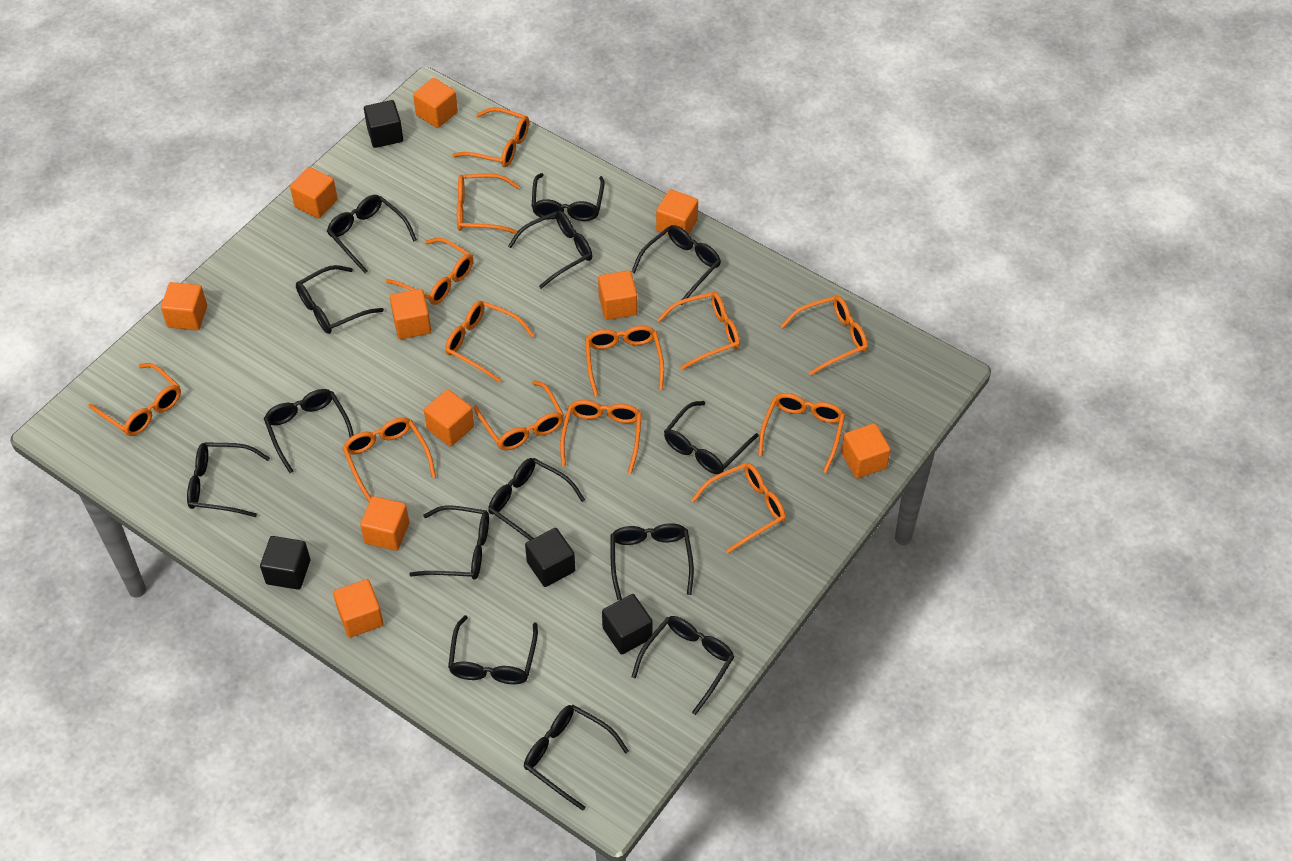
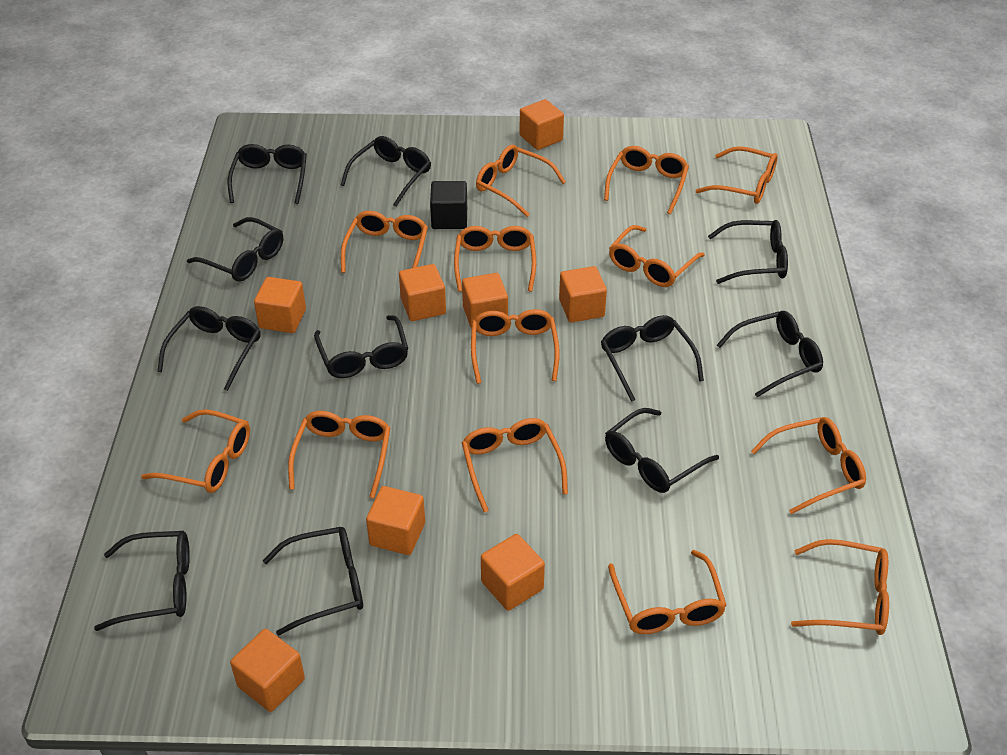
black cube: 4 -> 1
black glasses: 14 -> 11
orange cube: 10 -> 8

